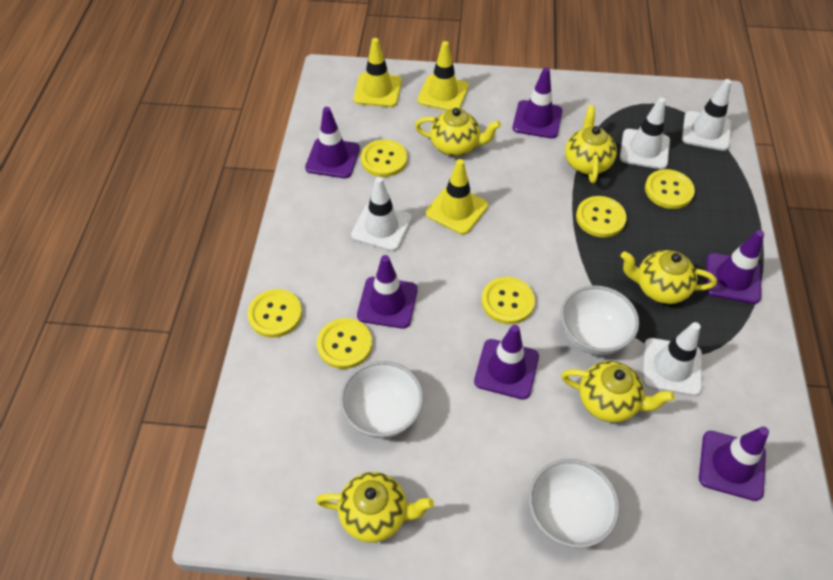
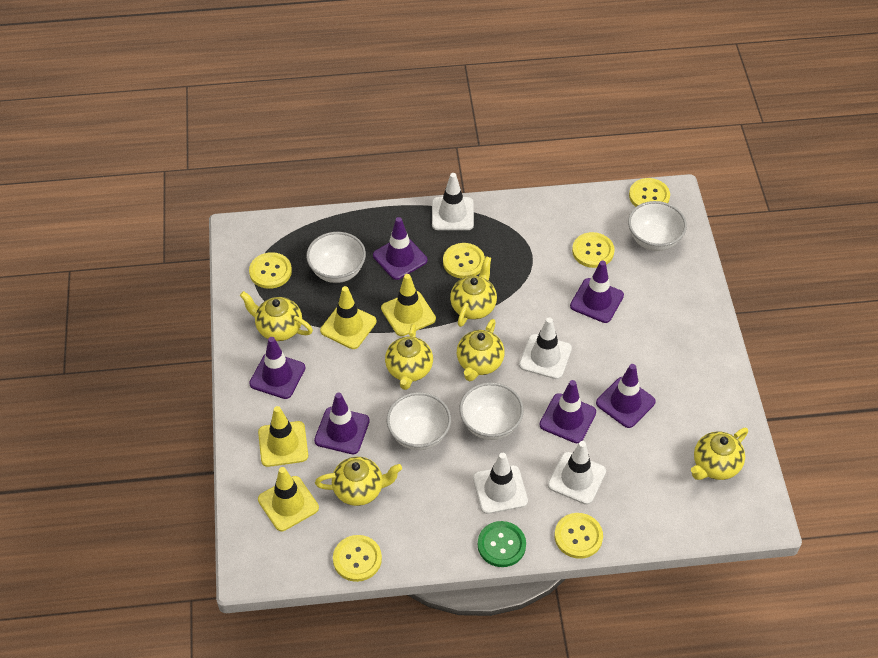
green button: 0 -> 1
white bowl: 3 -> 4
yellow teapot: 5 -> 6
yellow traffic cone: 3 -> 4

